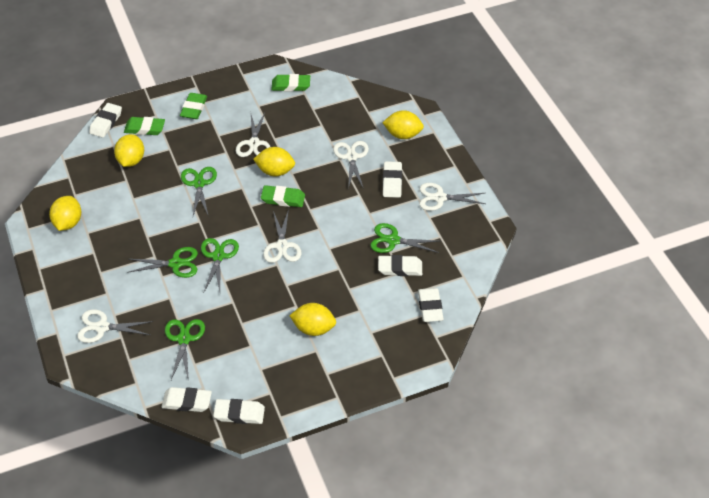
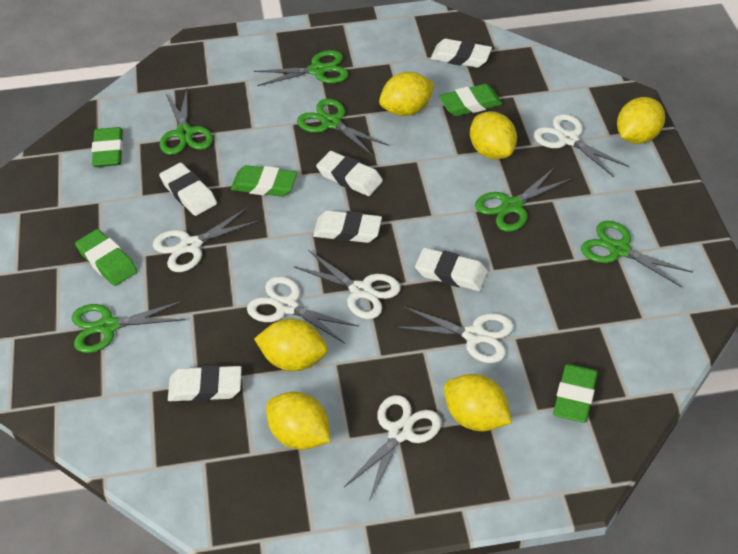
green eraser: 4 -> 5
green scissors: 5 -> 6
white scissors: 5 -> 6
yellow lemon: 5 -> 6

